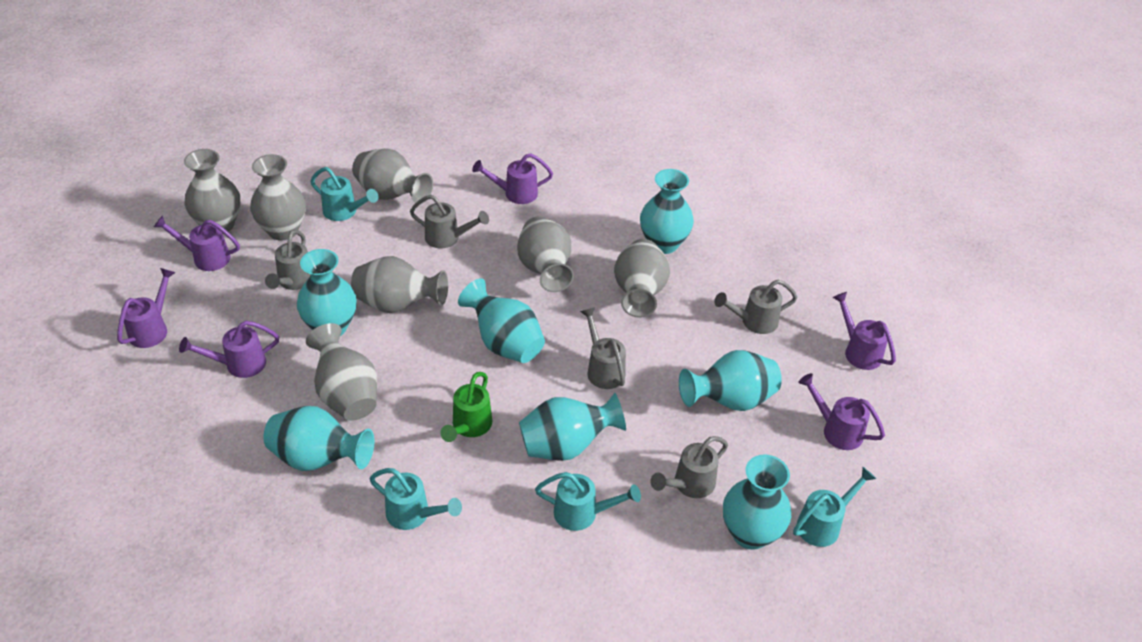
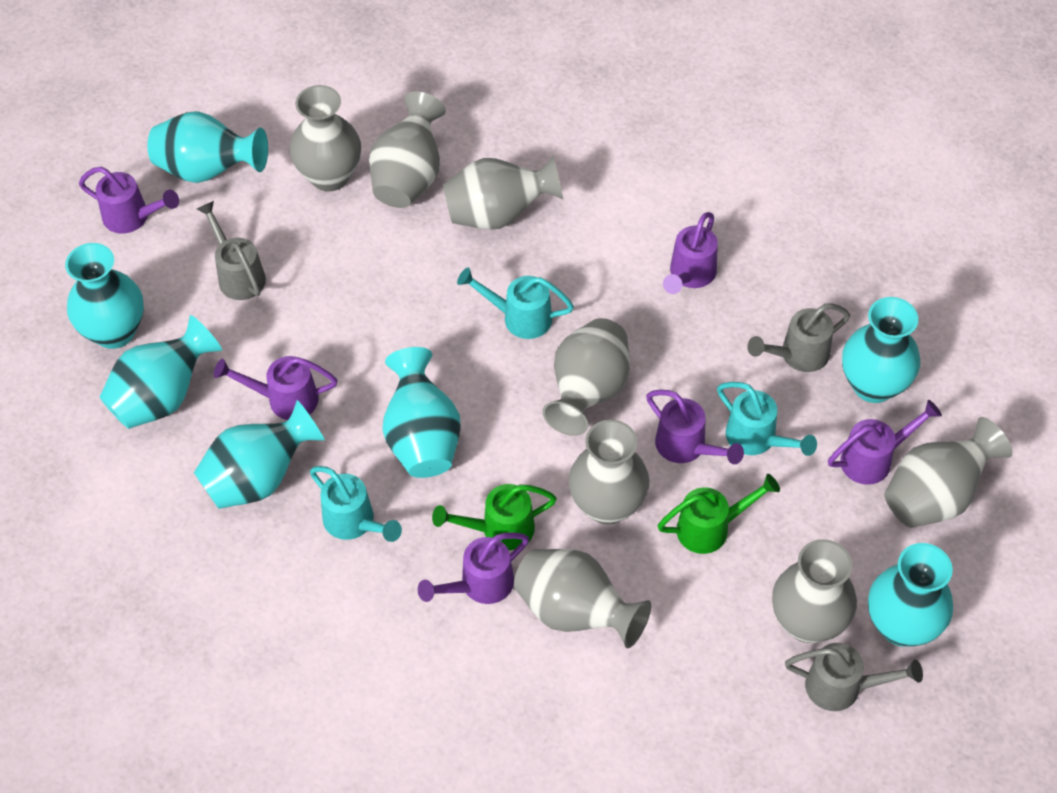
green watering can: 1 -> 2
grey vase: 7 -> 8
grey watering can: 5 -> 3
turquoise watering can: 4 -> 3

